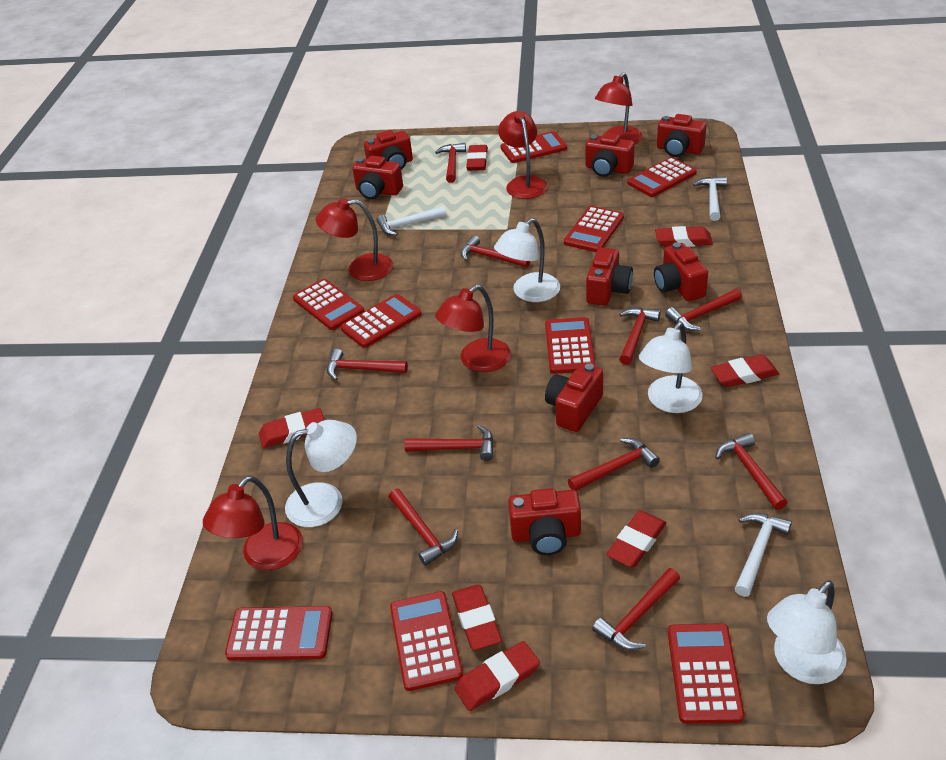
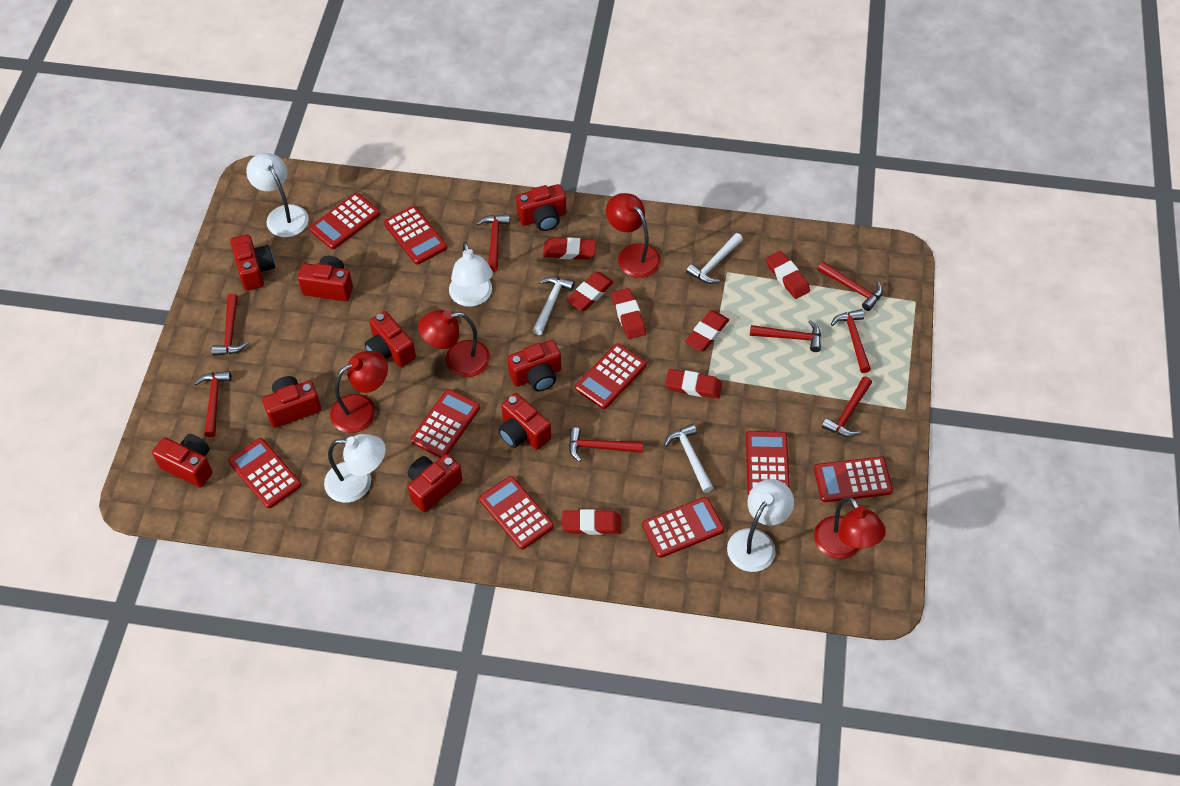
red camera: 8 -> 9
red hammer: 10 -> 8
red lamp: 5 -> 4

